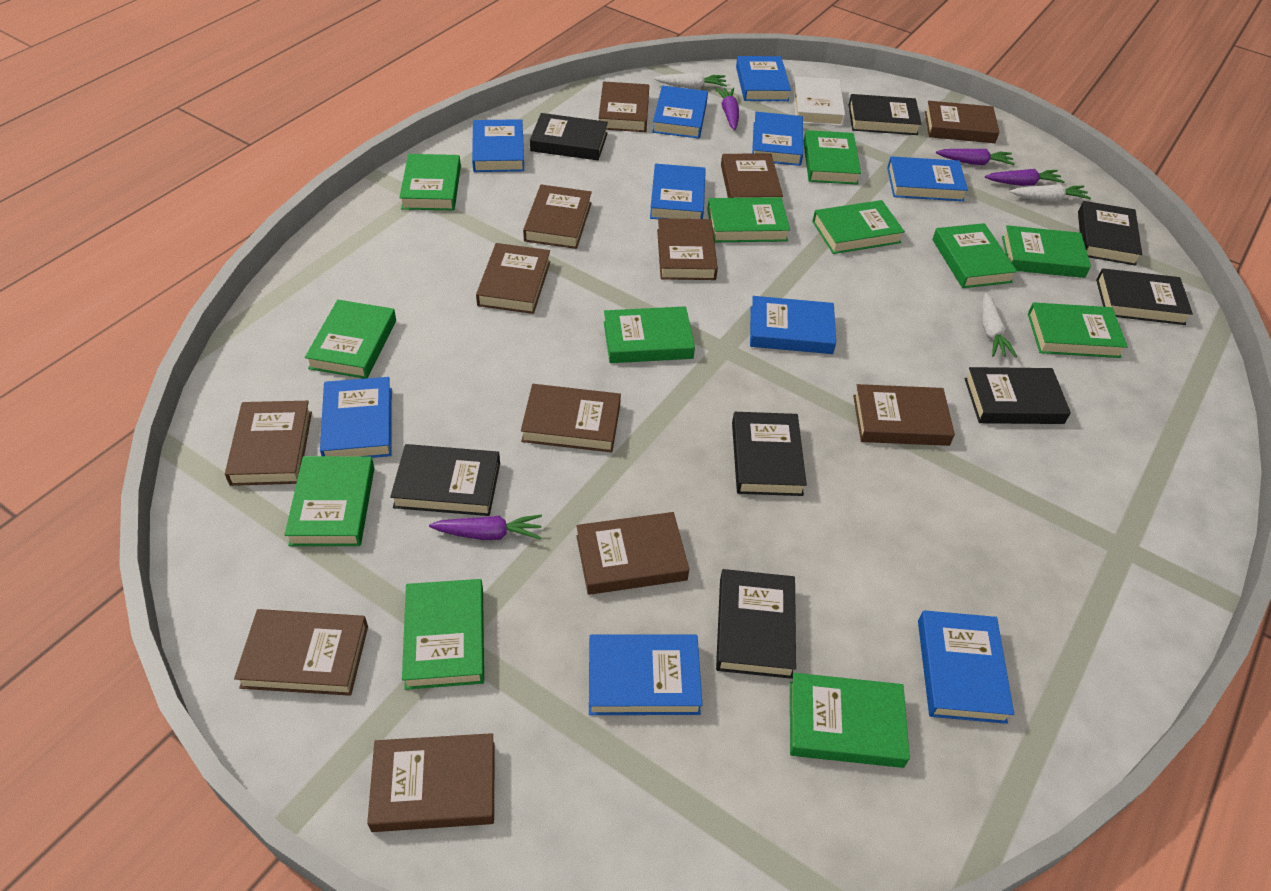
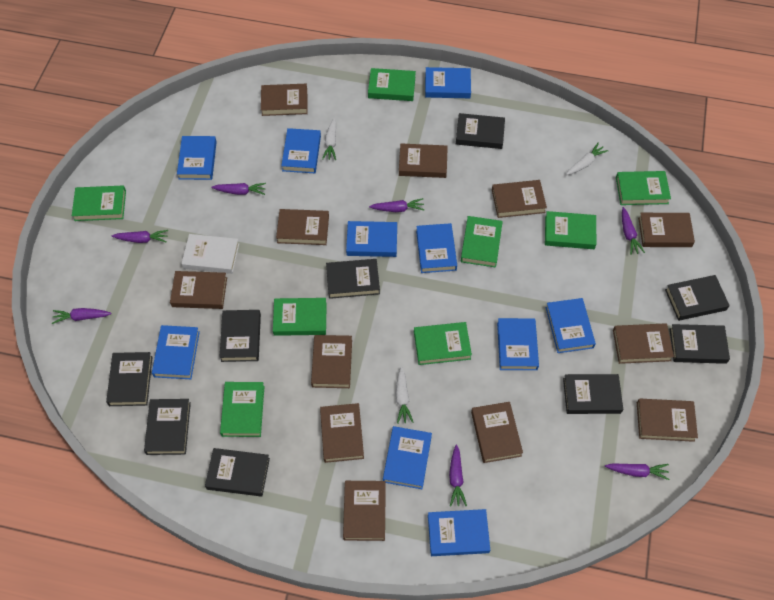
black book: 8 -> 9
green book: 12 -> 8
purple carrot: 4 -> 7

